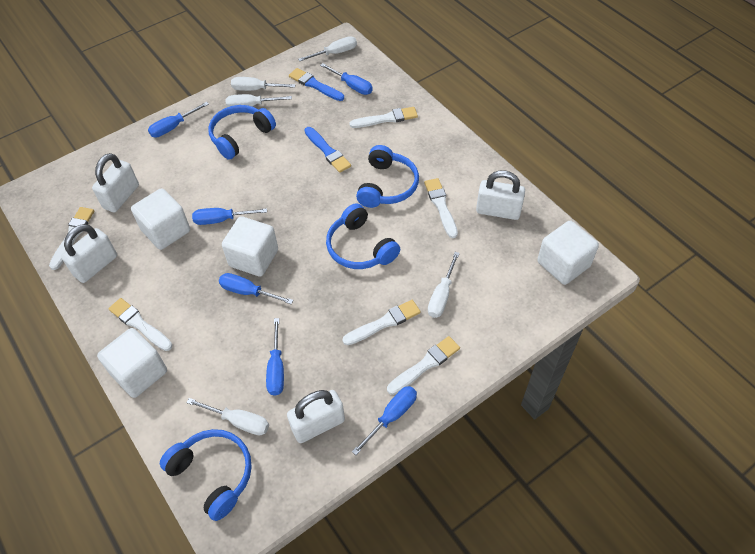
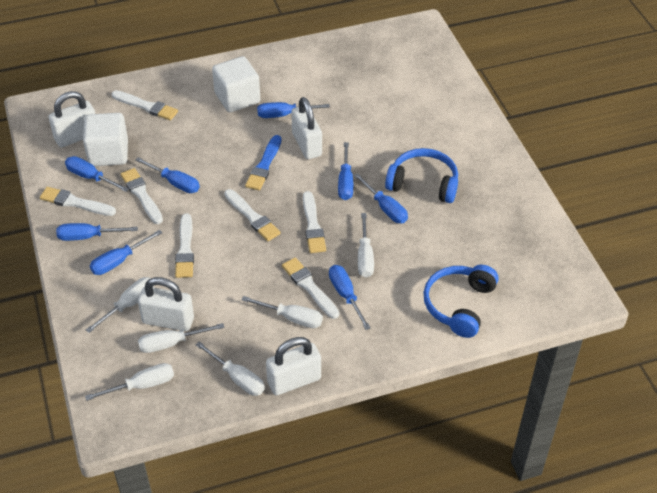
blue brush: 2 -> 1
blue headphones: 4 -> 2
blue screwdriver: 6 -> 8
white brush: 6 -> 7
white cube: 4 -> 2
white screwdriver: 5 -> 6

